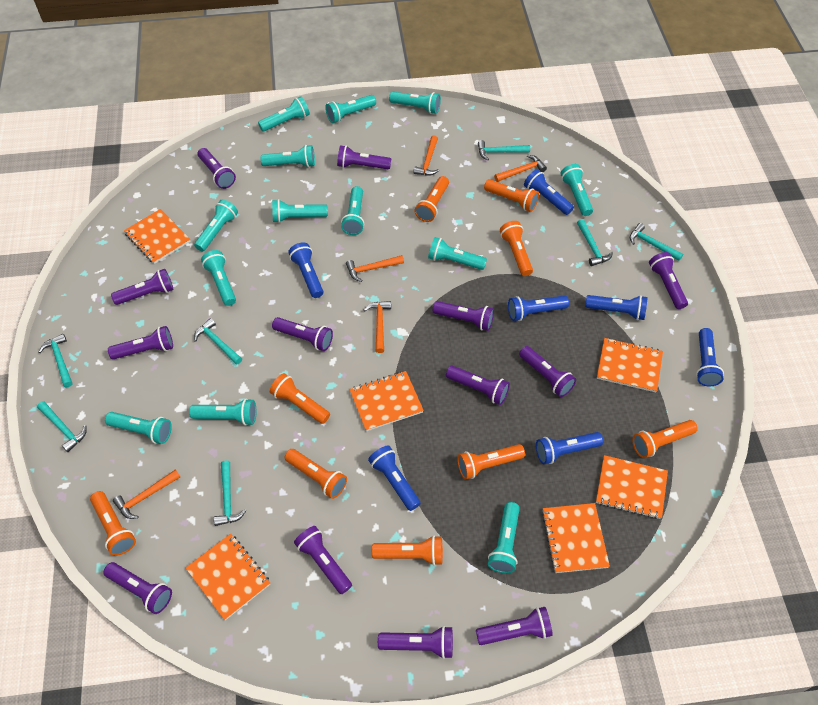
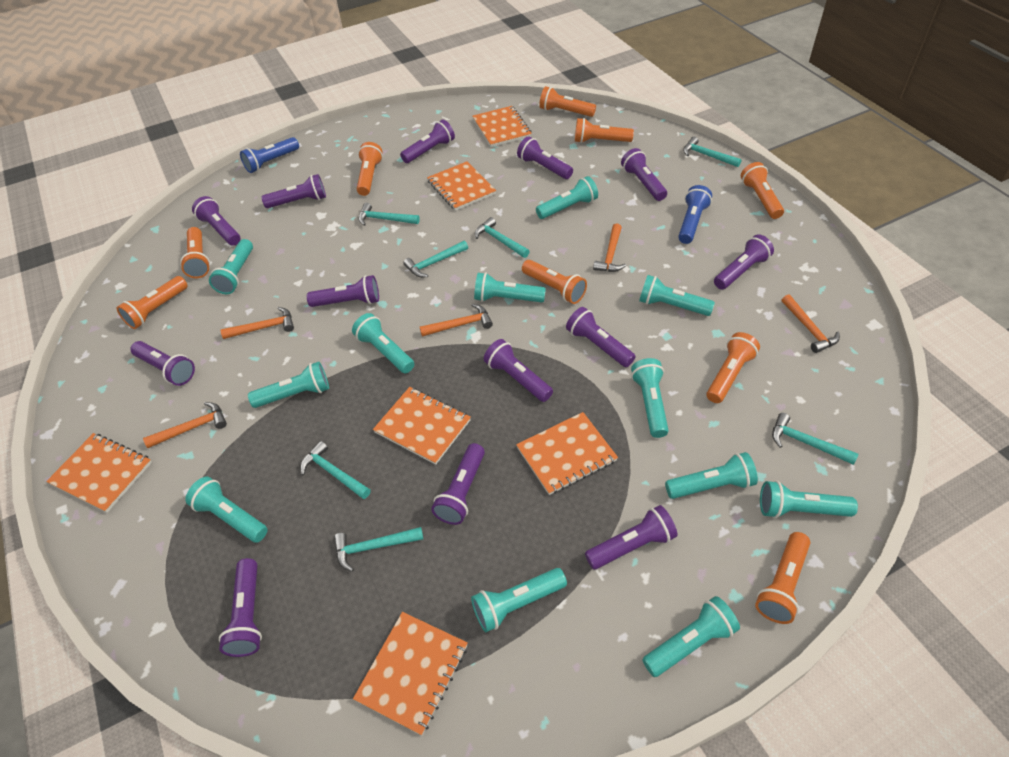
blue flashlight: 7 -> 2
turquoise flashlight: 13 -> 12

